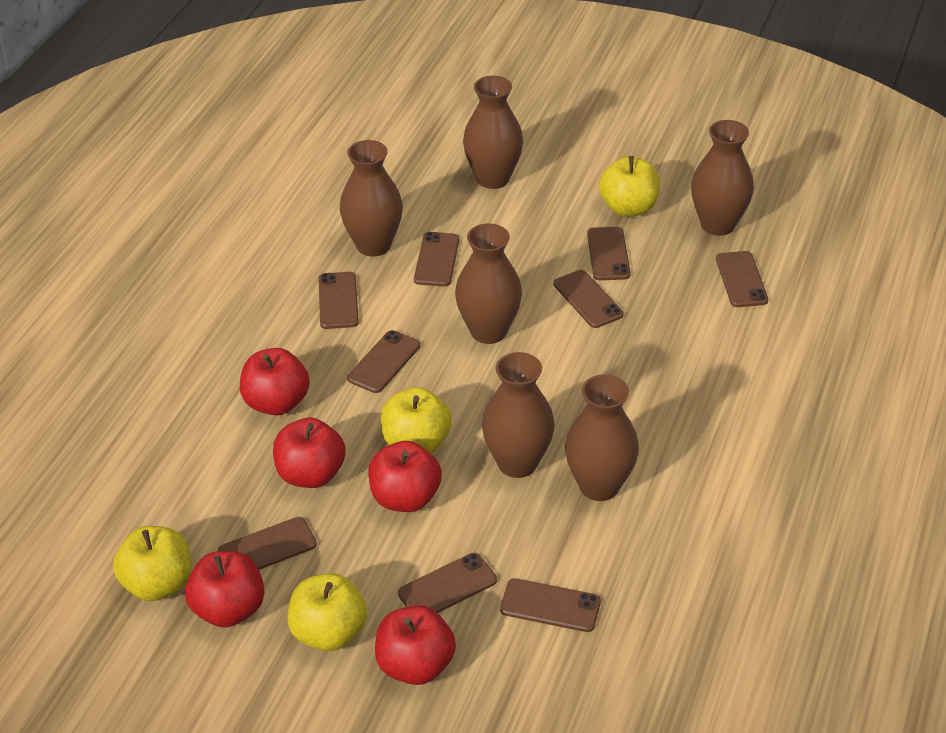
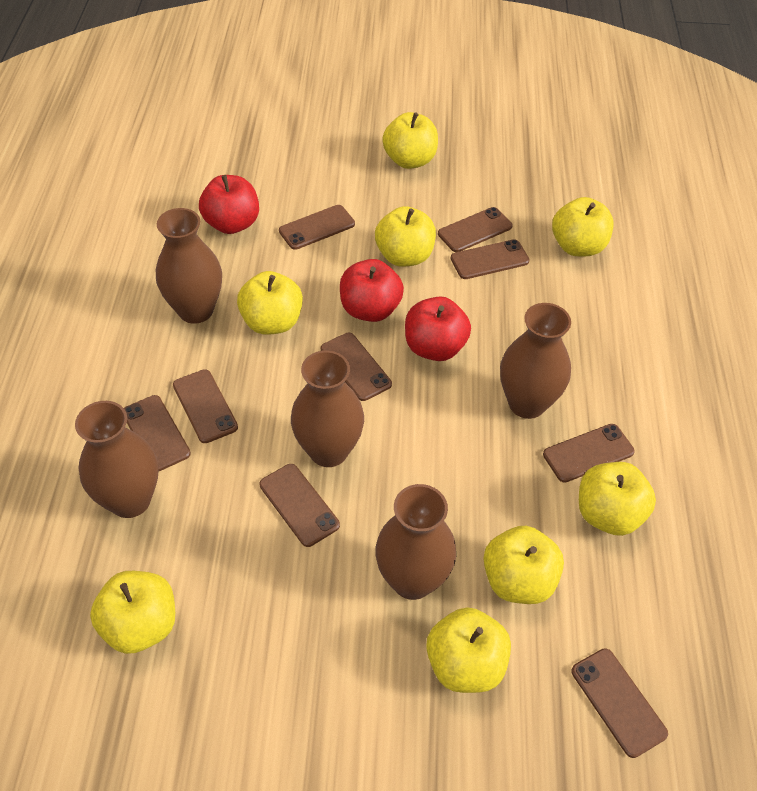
brown vase: 6 -> 5
red apple: 5 -> 3
yellow apple: 4 -> 8

